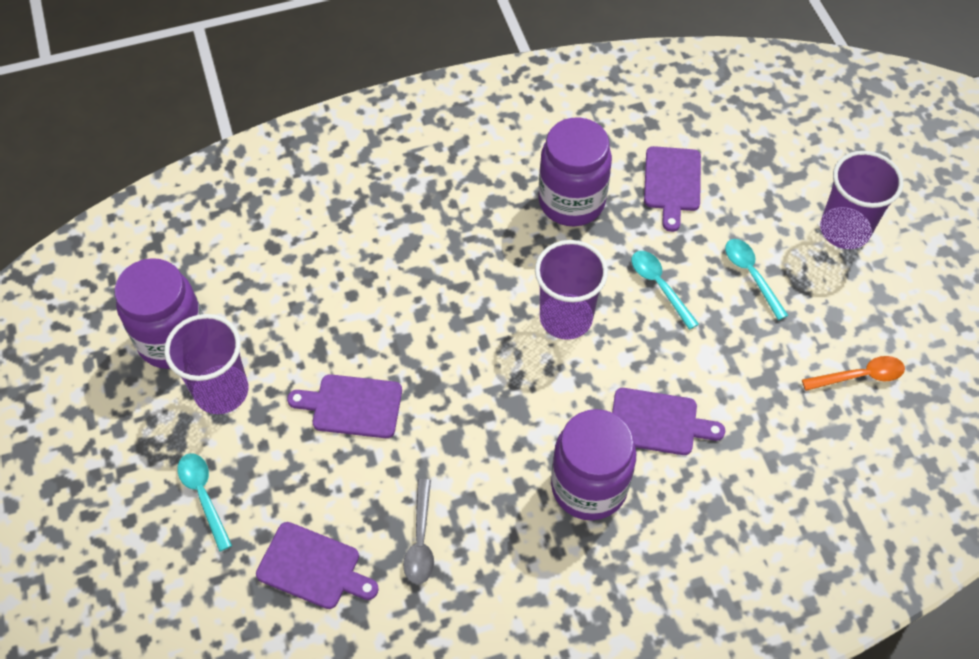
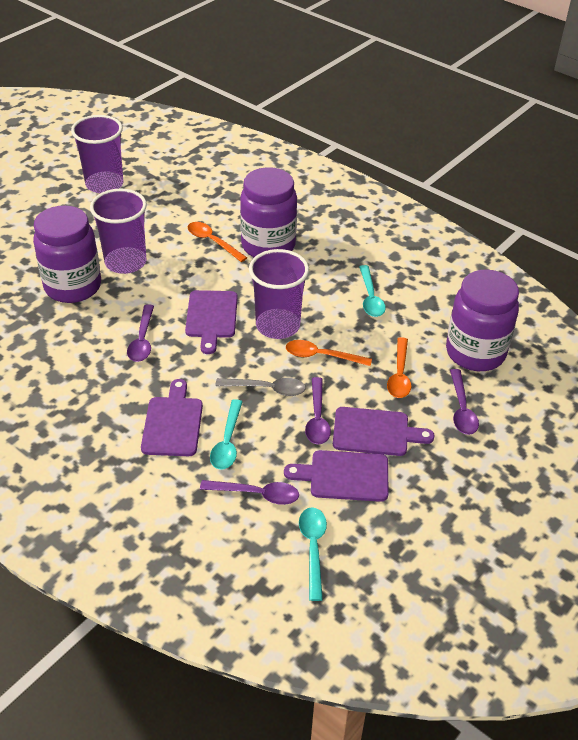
orange spoon: 1 -> 3
purple spoon: 0 -> 4

